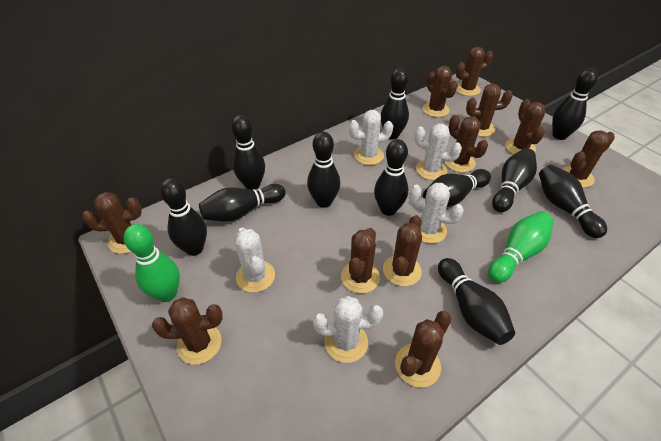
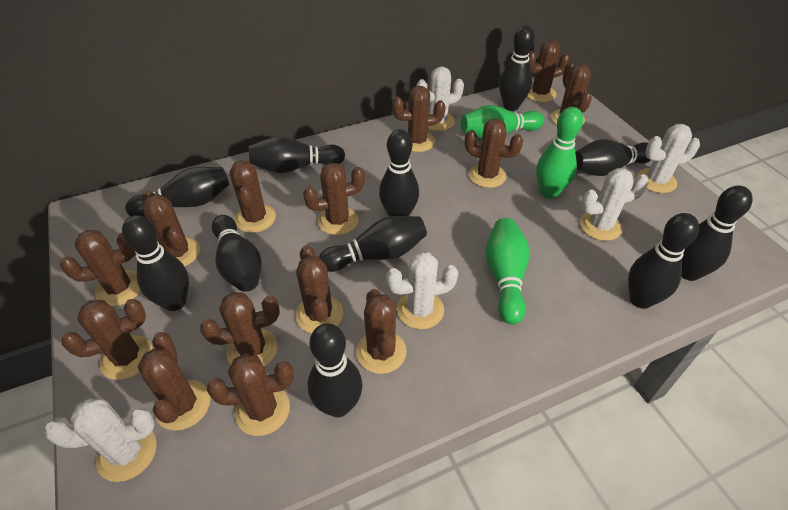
brown cactus: 11 -> 14
green bowling pin: 2 -> 3

